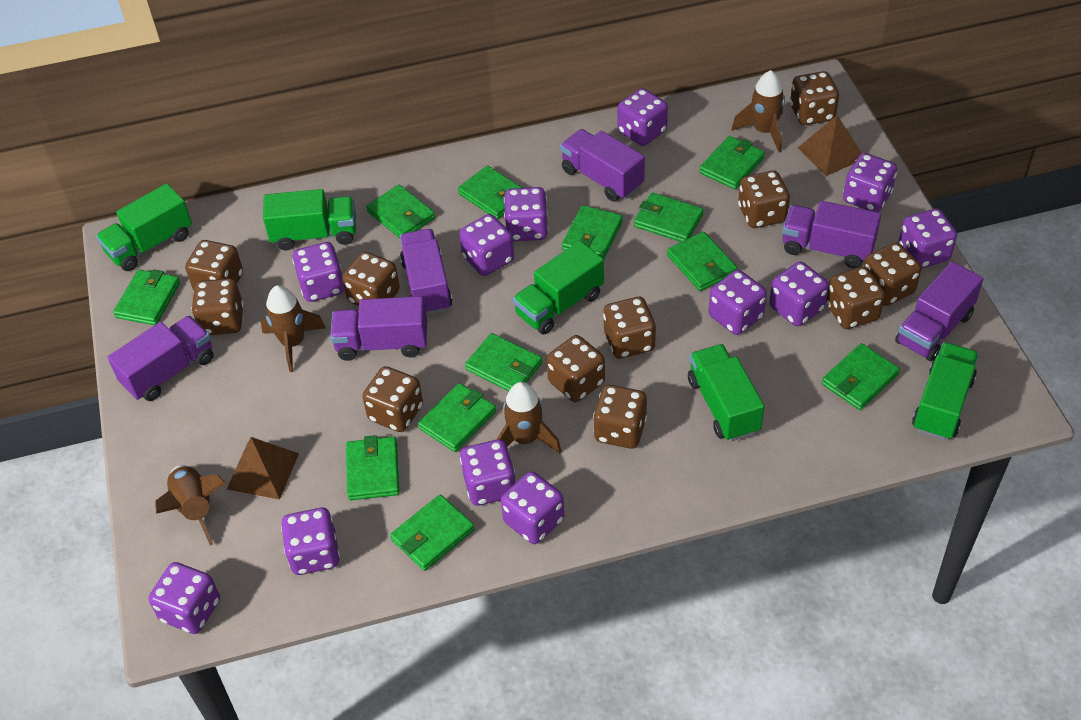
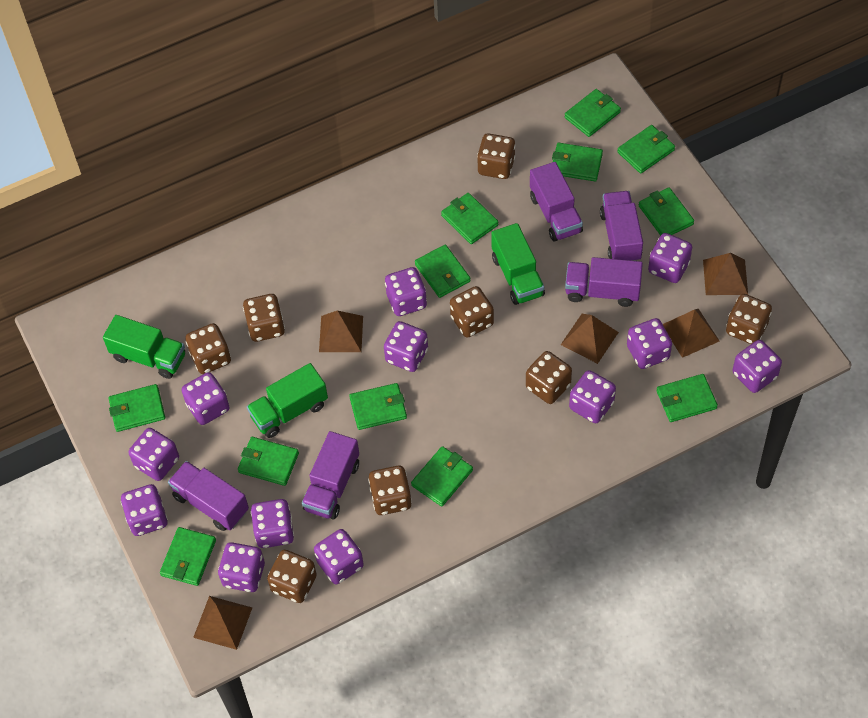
brown dice: 11 -> 8
brown pyramid: 2 -> 5
brown rocket: 4 -> 0
green truck: 5 -> 3
purple truck: 6 -> 5

